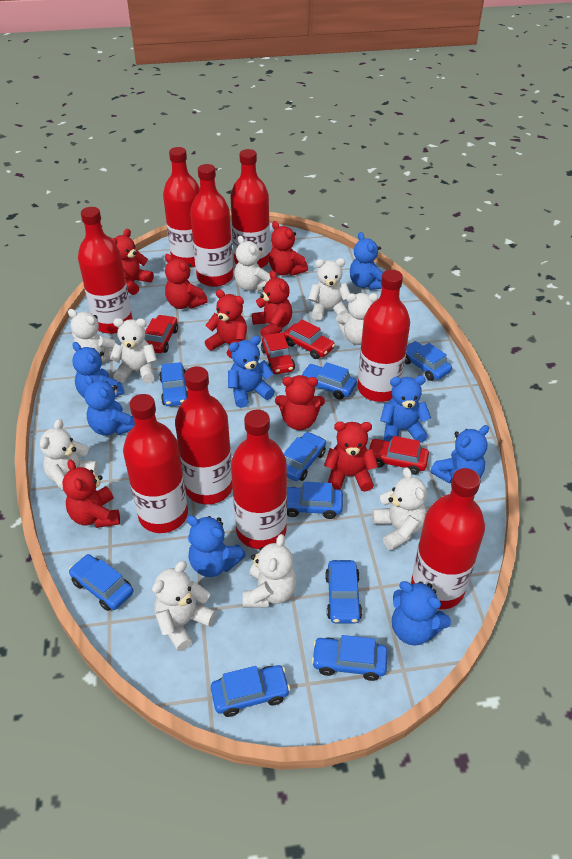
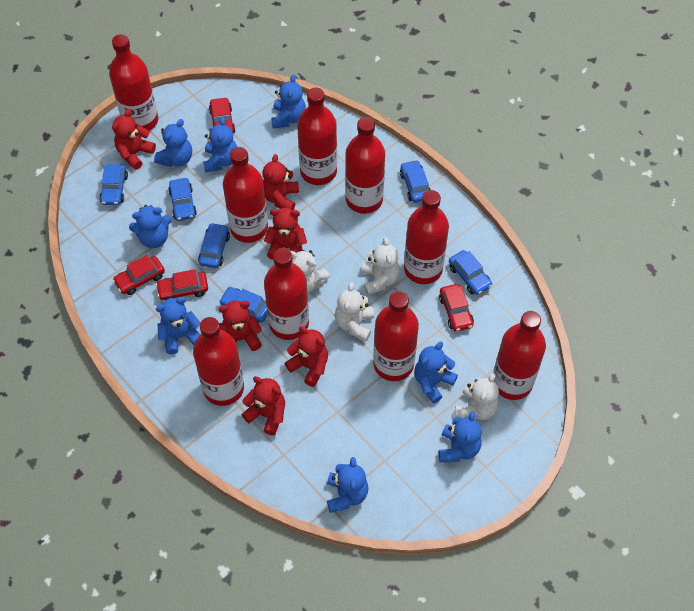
blue car: 9 -> 6
red teddy bear: 8 -> 6
white teddy bear: 9 -> 4

